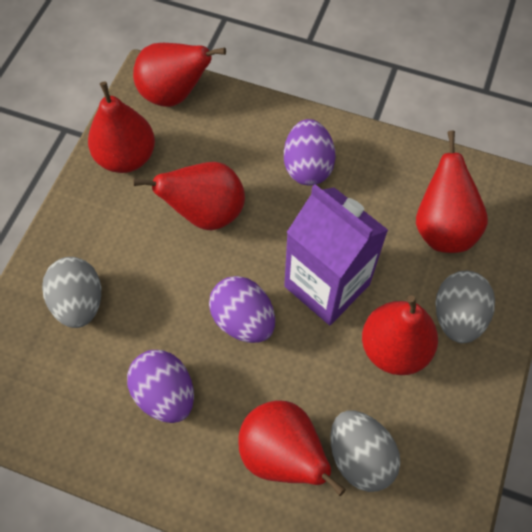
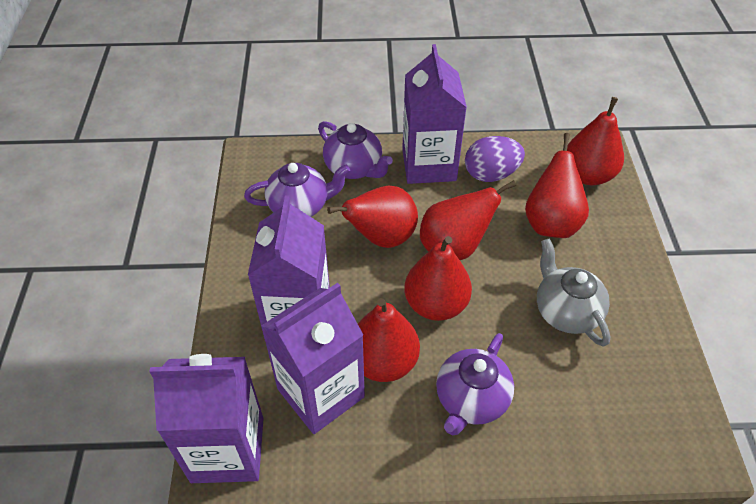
grey egg: 3 -> 0
grey teapot: 0 -> 1
purple carton: 1 -> 4
purple egg: 3 -> 1
purple teapot: 0 -> 3

